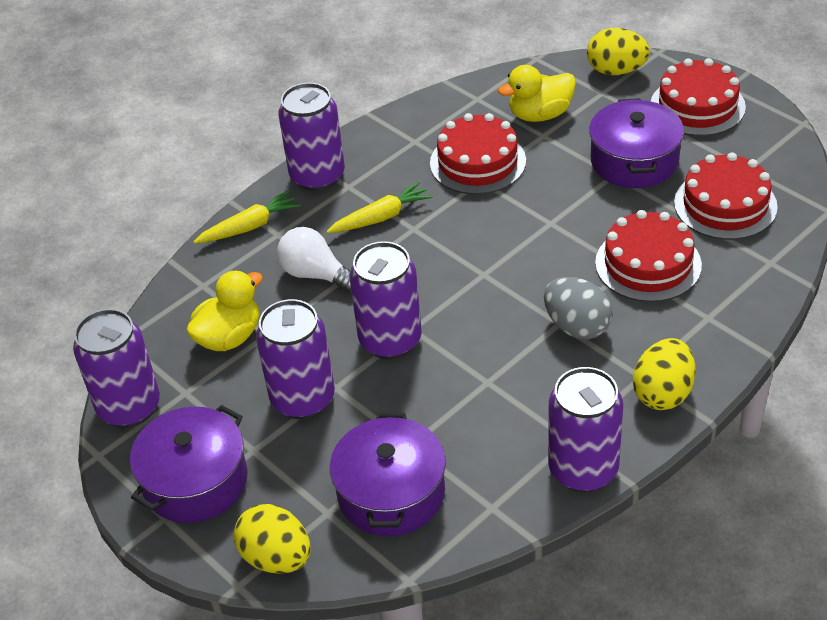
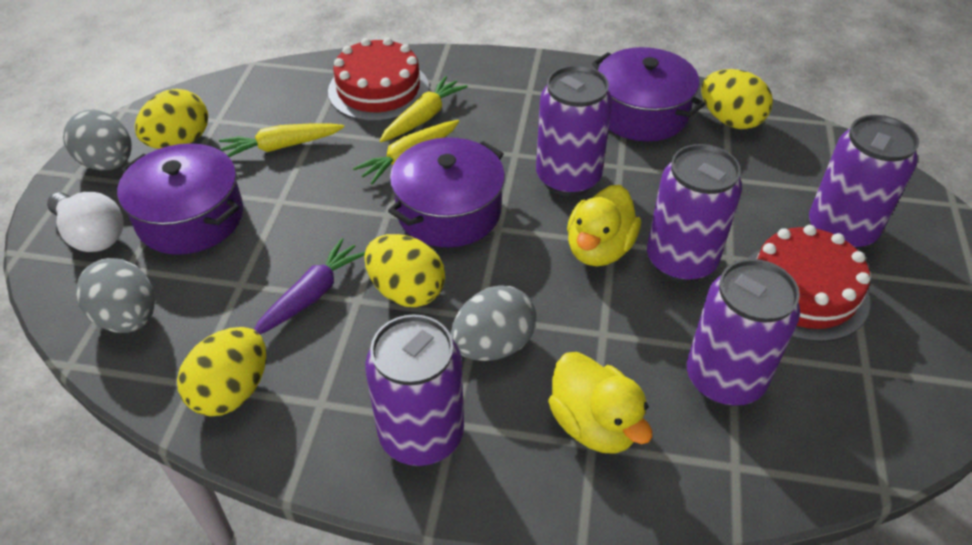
grey egg: 1 -> 3
purple carrot: 0 -> 1
red cake: 4 -> 2
yellow carrot: 2 -> 3
yellow egg: 3 -> 4

